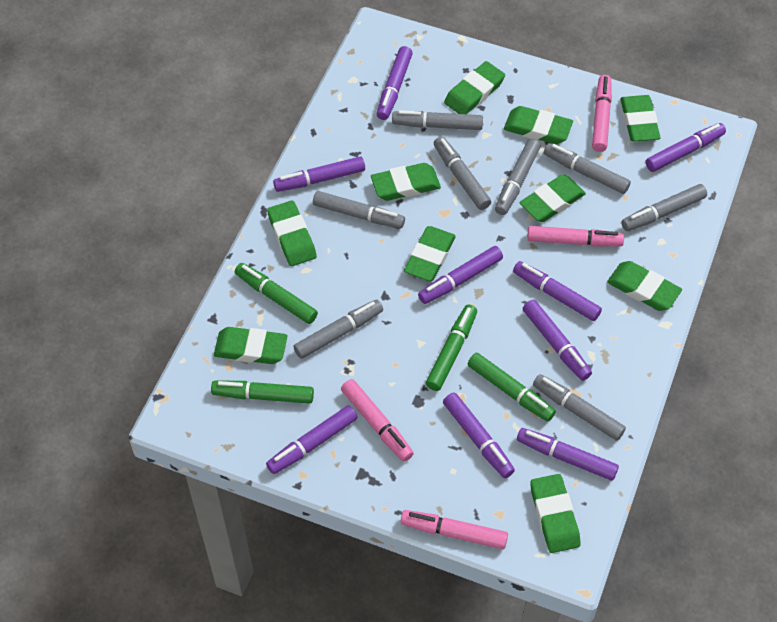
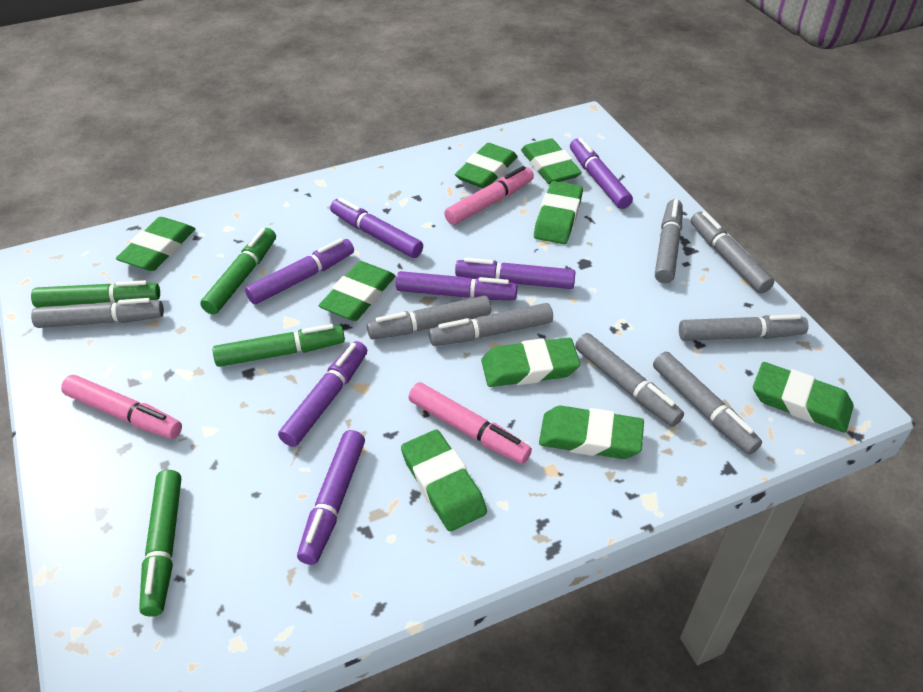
green eraser: 10 -> 9
pink marker: 4 -> 3
purple marker: 9 -> 7

